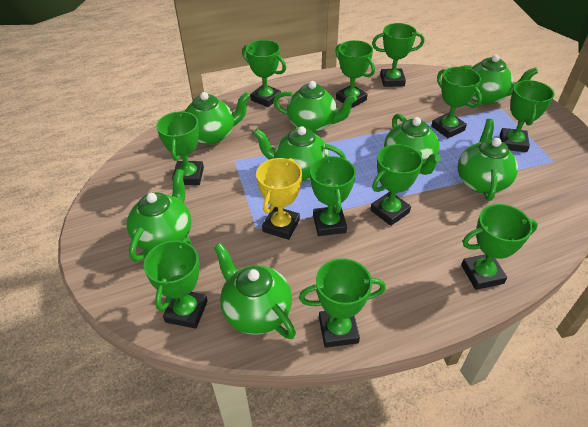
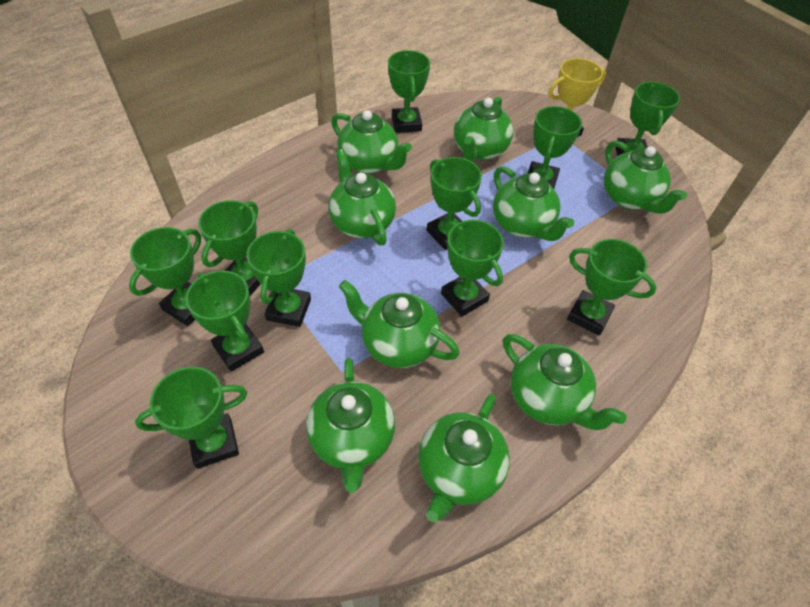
green teapot: 8 -> 9

